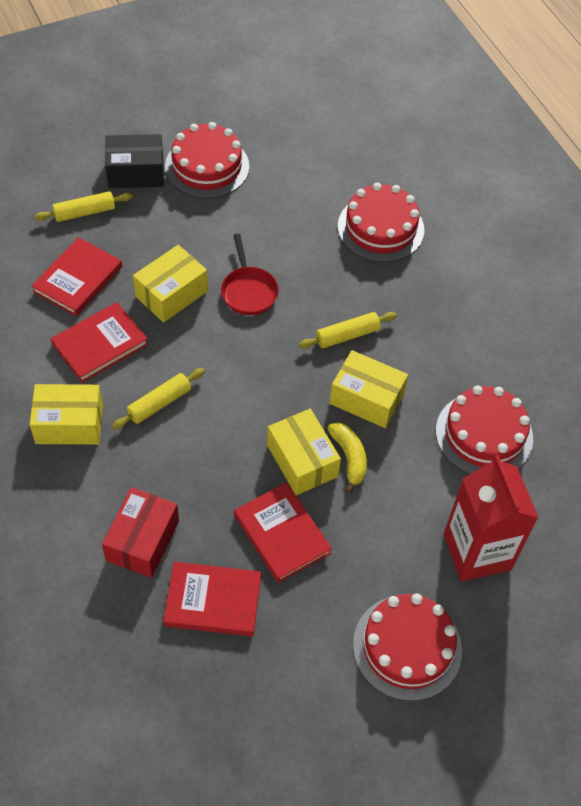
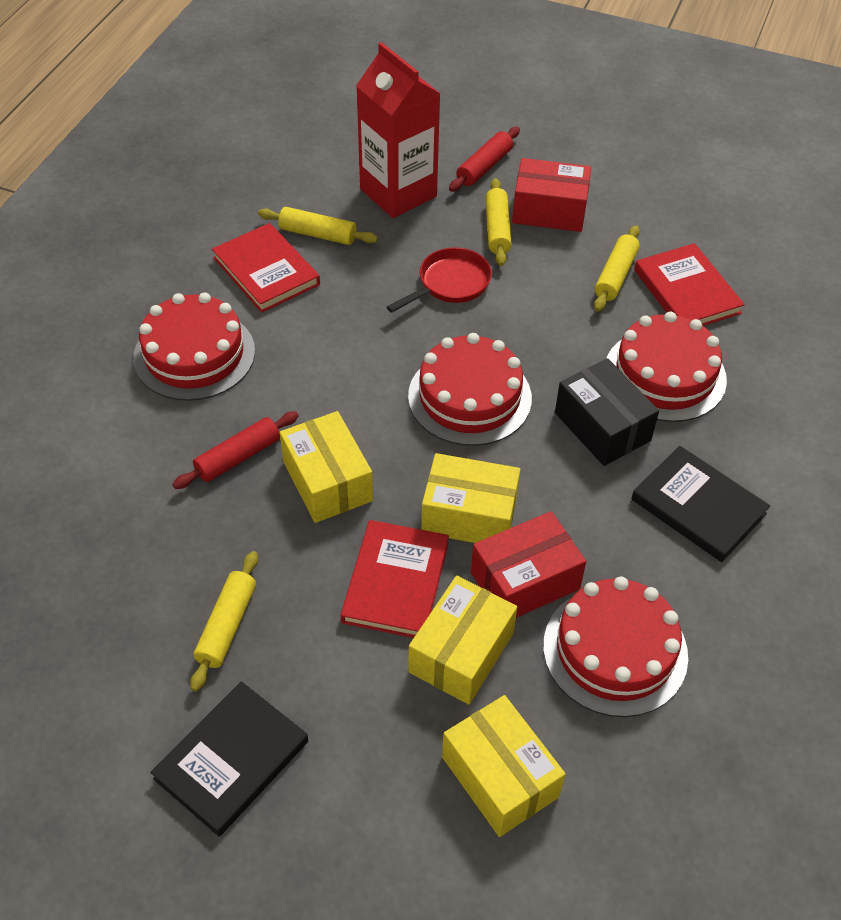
black book: 0 -> 2
red book: 4 -> 3
red box: 1 -> 2
red rolling pin: 0 -> 2
yellow banana: 1 -> 0
yellow rolling pin: 3 -> 4

